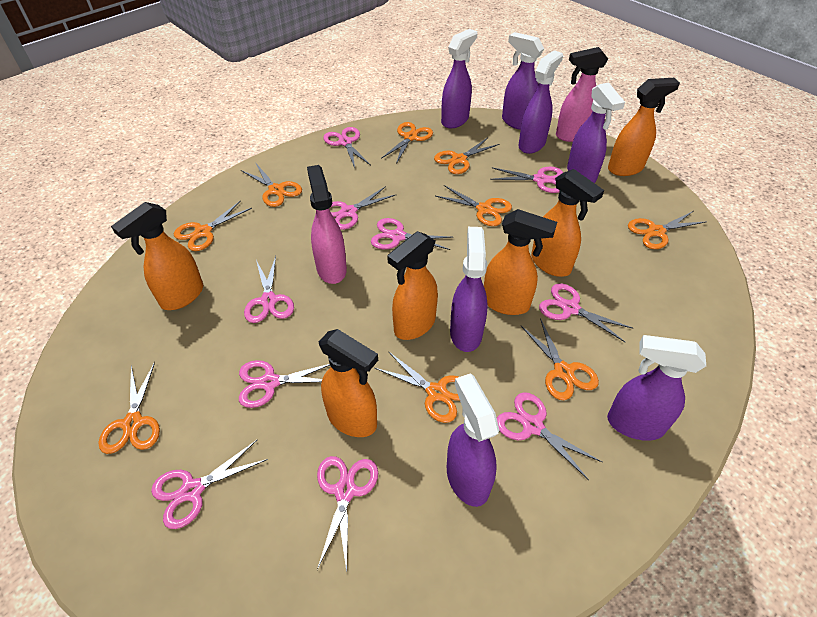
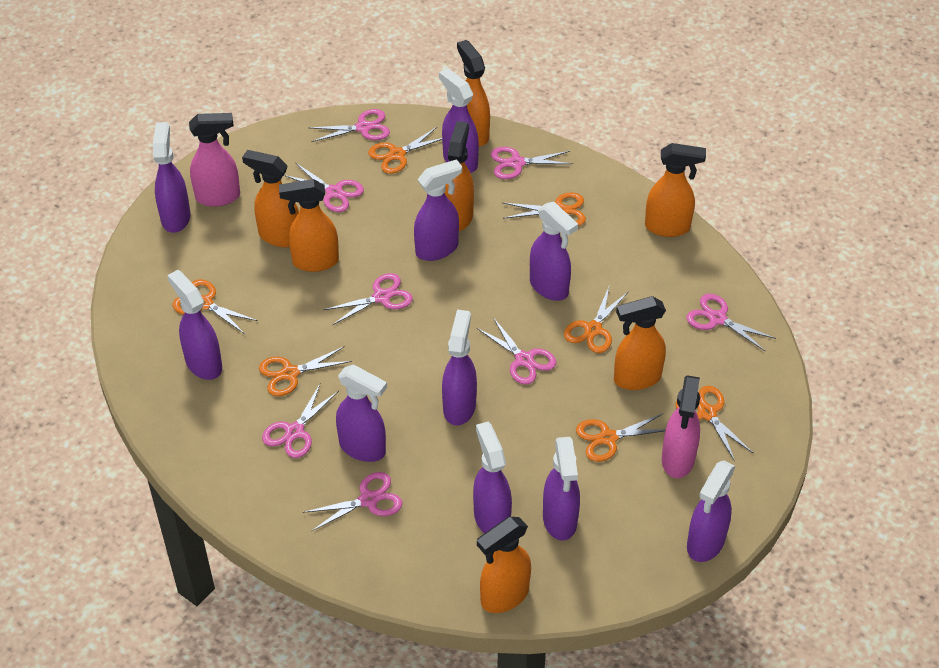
orange scissors: 9 -> 7
orange spray bottle: 6 -> 7
pink scissors: 10 -> 8
purple spray bottle: 7 -> 10

